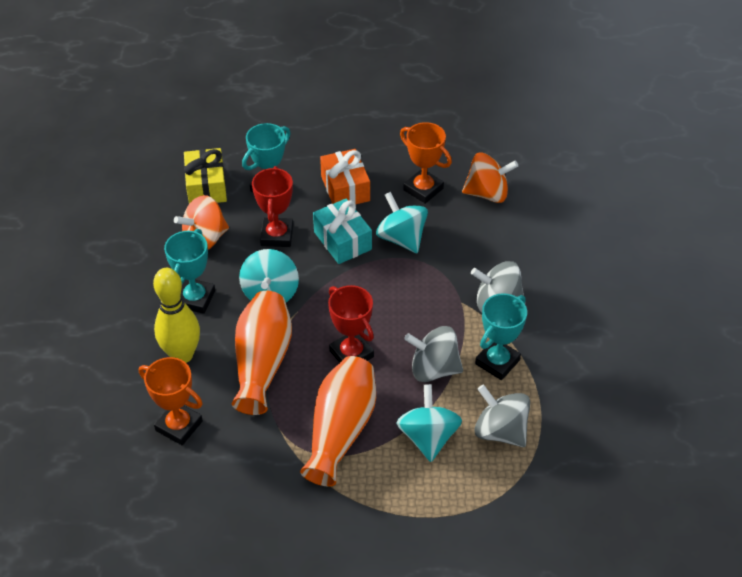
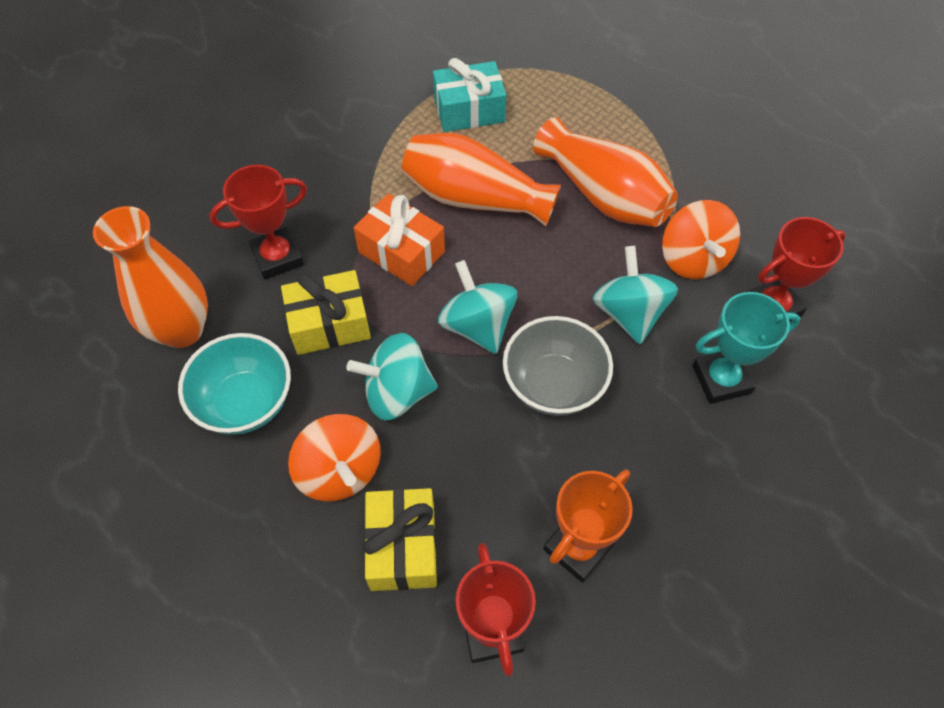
grey bowl: 0 -> 1
grey spinning top: 3 -> 0
orange trophy: 2 -> 1
orange vase: 2 -> 3
red trophy: 2 -> 3
turquoise bowl: 0 -> 1
turquoise trophy: 3 -> 1
yellow bowling pin: 1 -> 0
yellow gift: 1 -> 2

